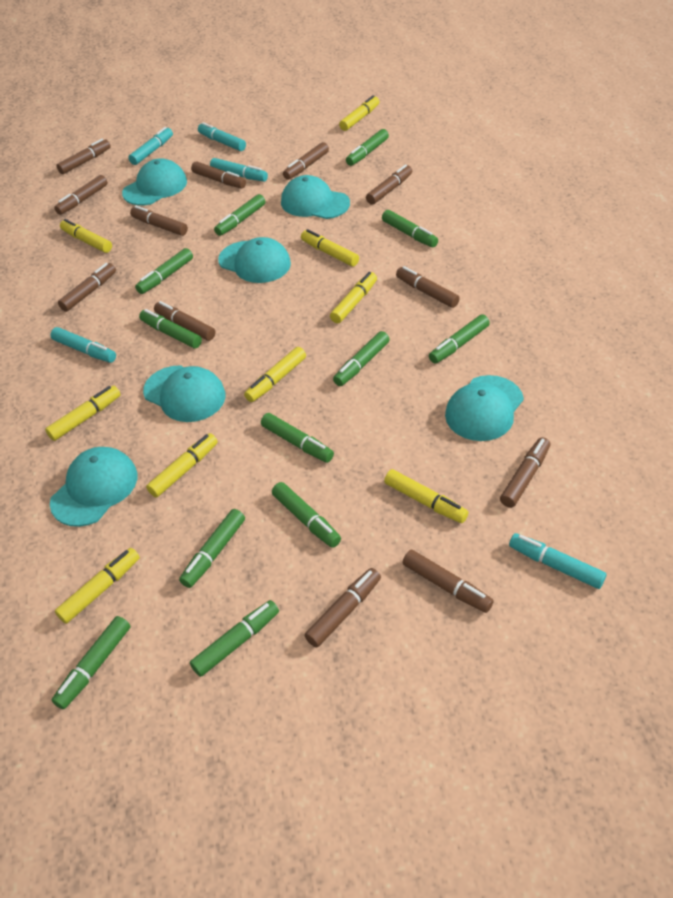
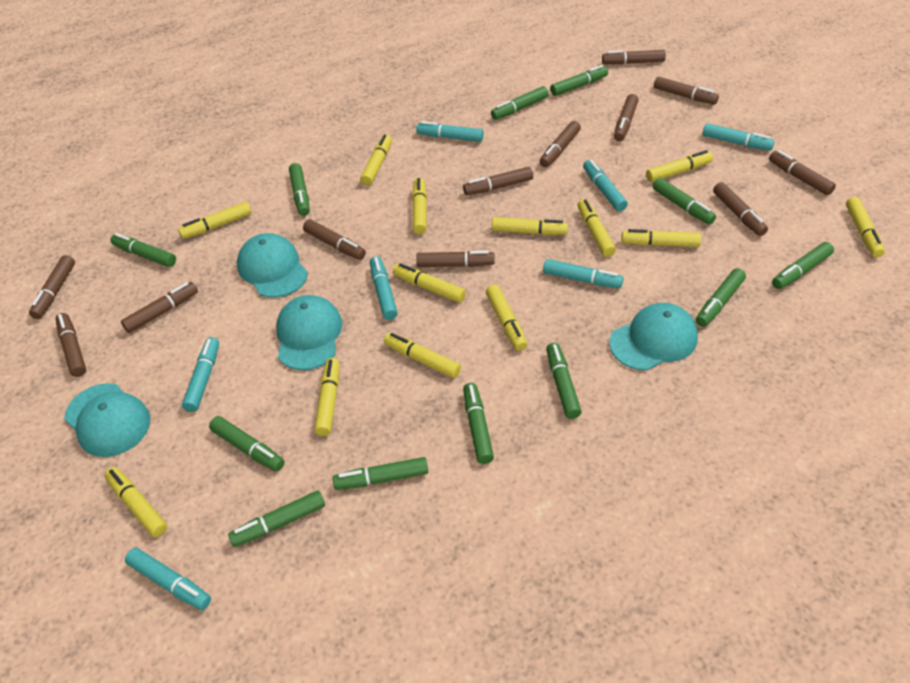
turquoise cap: 6 -> 4
turquoise marker: 5 -> 7
yellow marker: 9 -> 13

